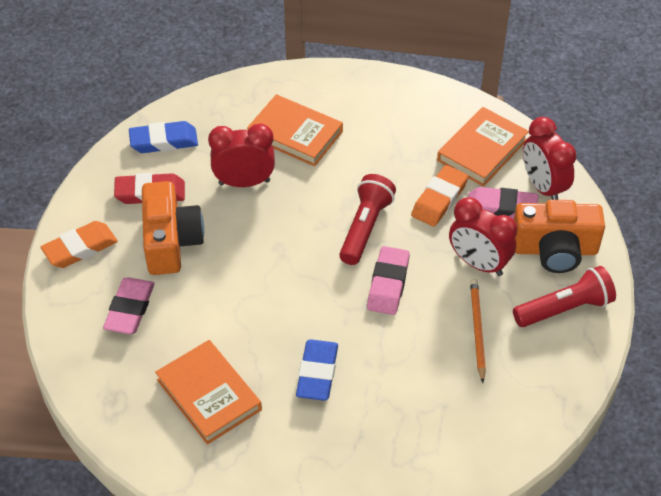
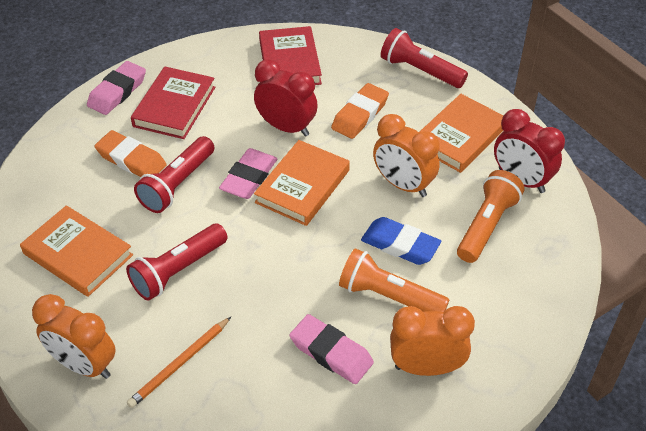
blue eraser: 2 -> 1
orange camera: 2 -> 0
orange clock: 0 -> 3
orange flashlight: 0 -> 2
red book: 0 -> 2
red clock: 3 -> 2
red eraser: 1 -> 0
red flashlight: 2 -> 3

